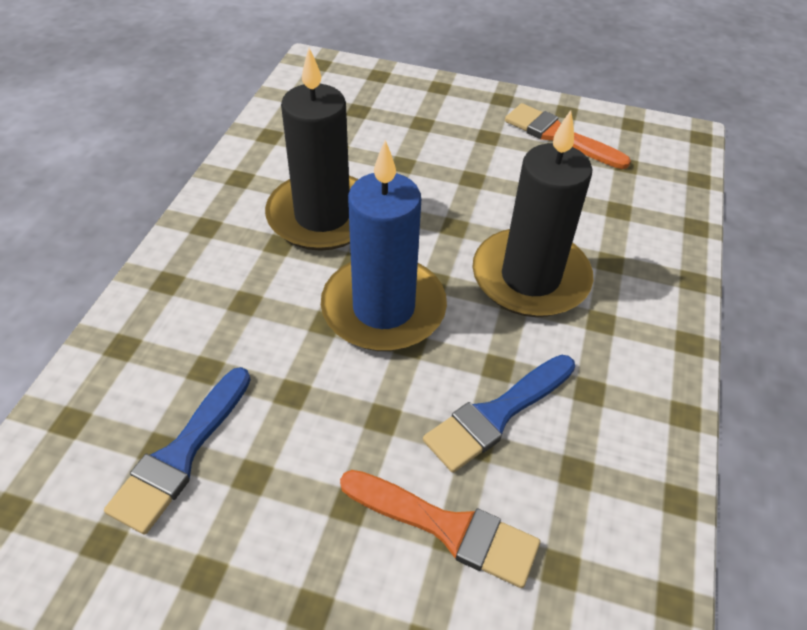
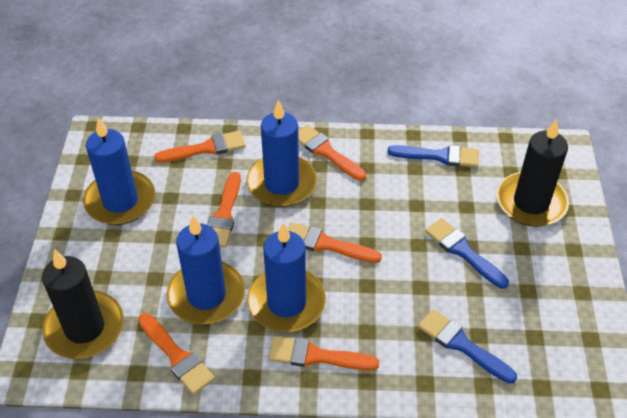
blue brush: 2 -> 3
blue candle: 1 -> 4
orange brush: 2 -> 6

